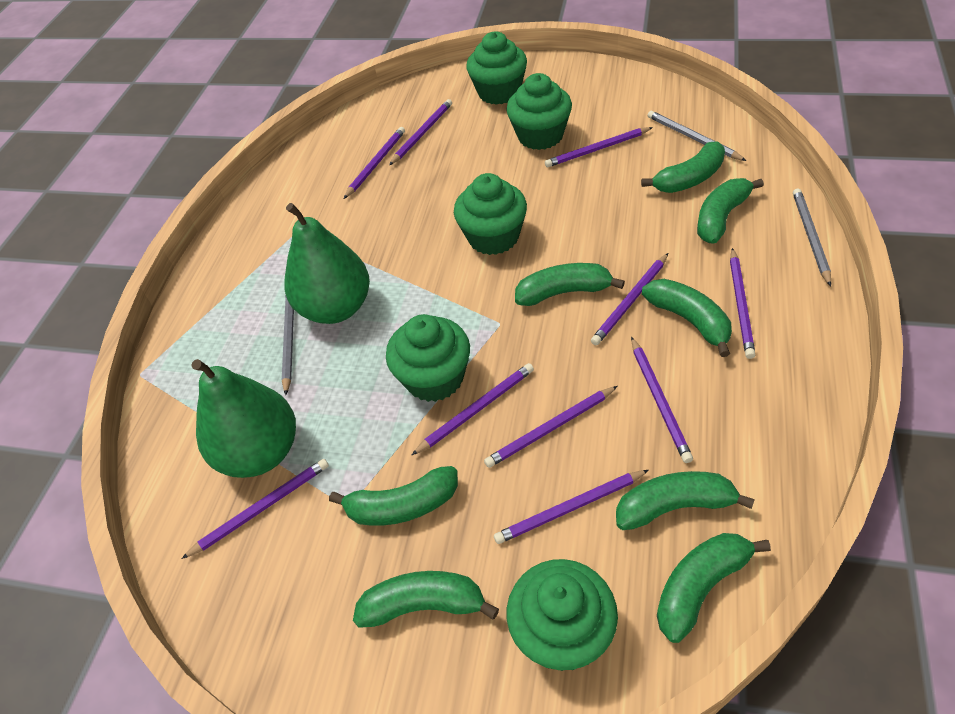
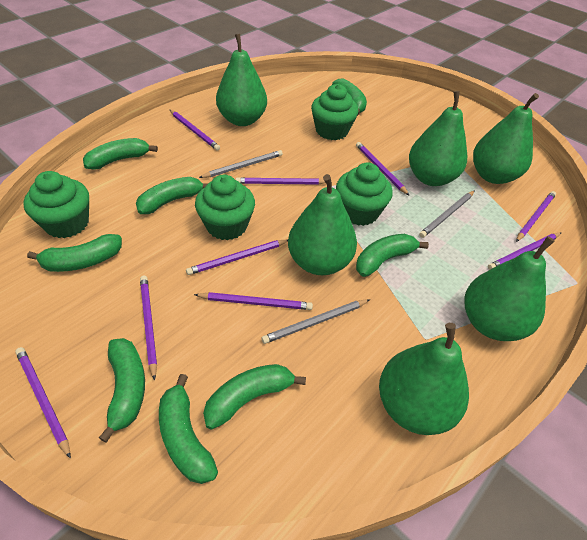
green cupcake: 5 -> 4
green pear: 2 -> 6
purple pencil: 10 -> 9

